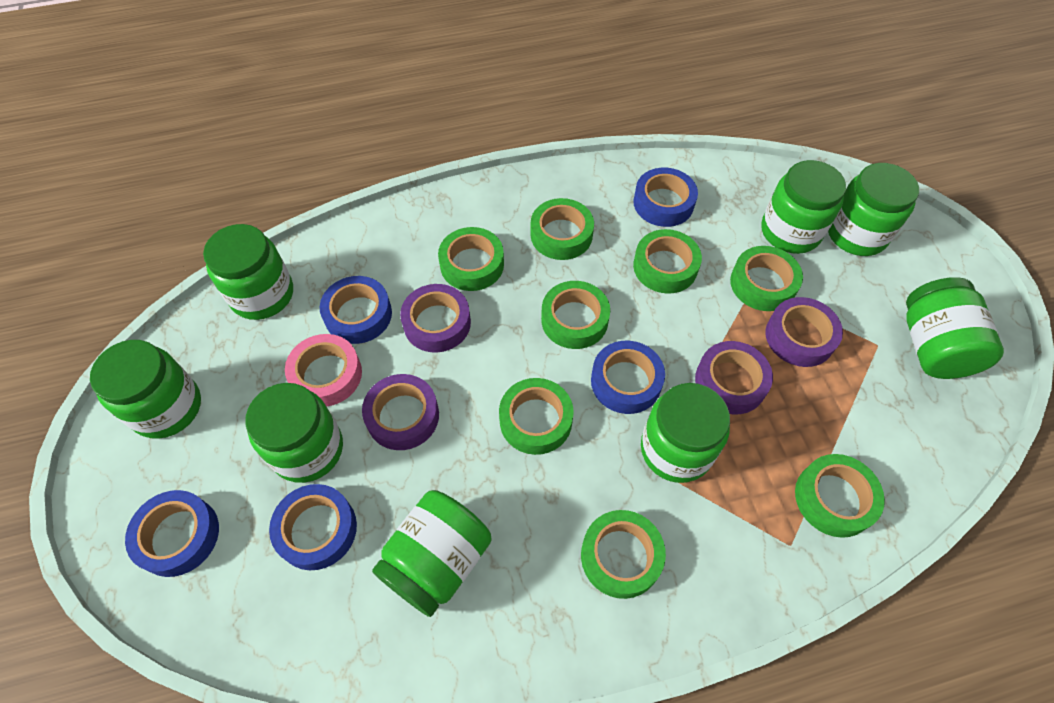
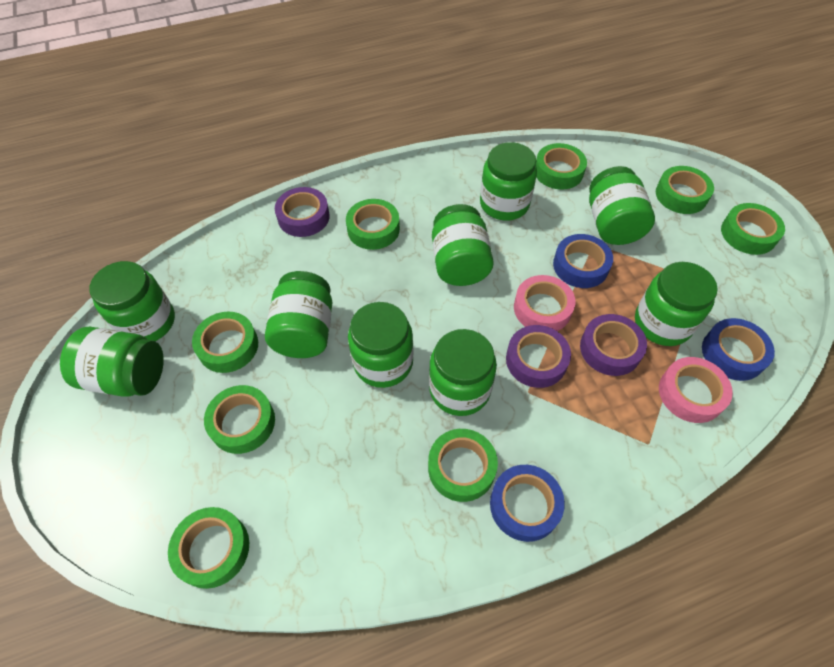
blue tape: 5 -> 3
green jar: 8 -> 9
pink tape: 1 -> 2
purple tape: 4 -> 3

